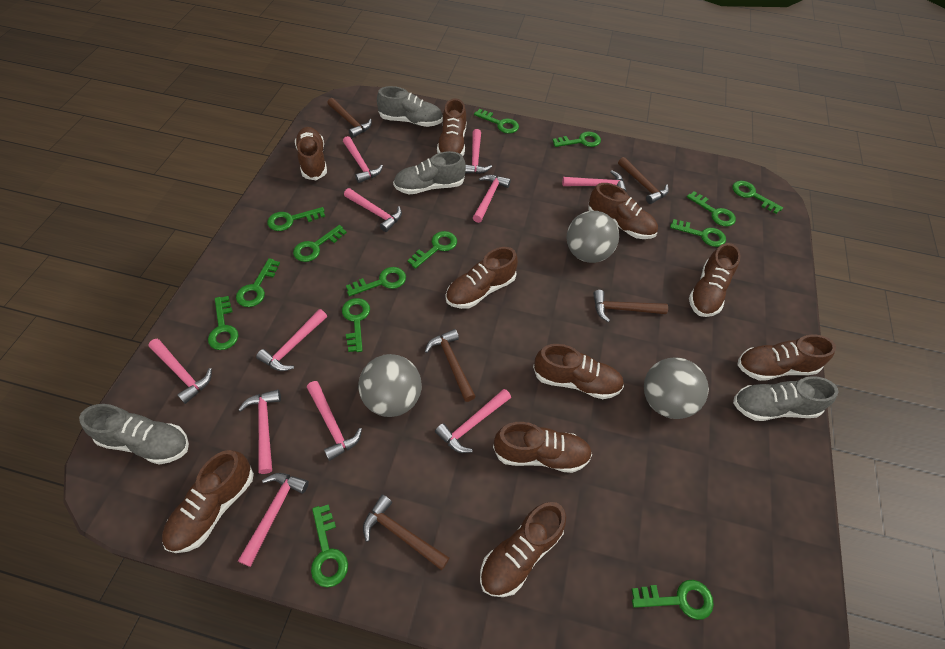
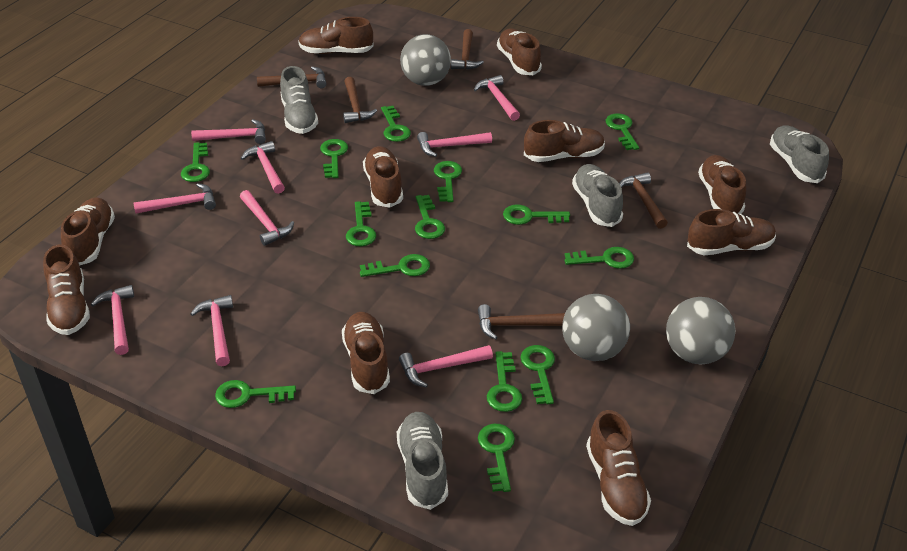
pink hammer: 11 -> 9

